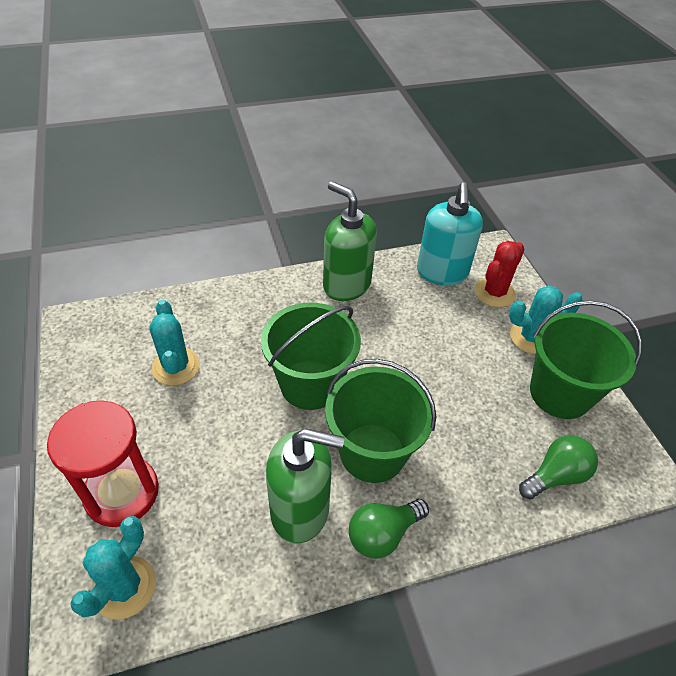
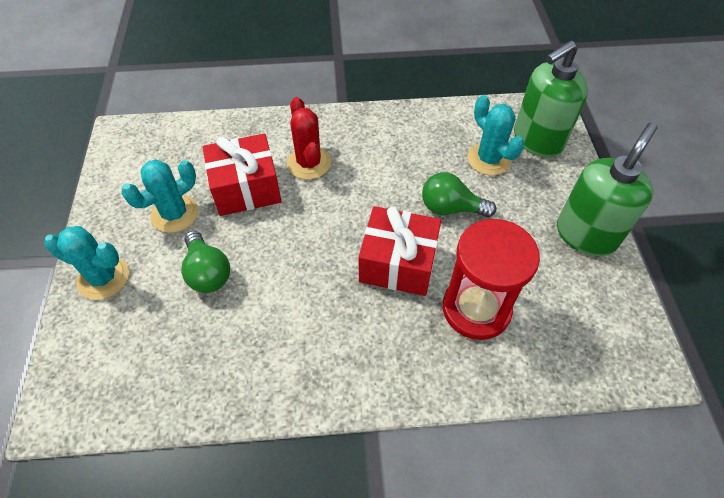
green bucket: 3 -> 0
red gift: 0 -> 2
turquoise soap dispenser: 1 -> 0

